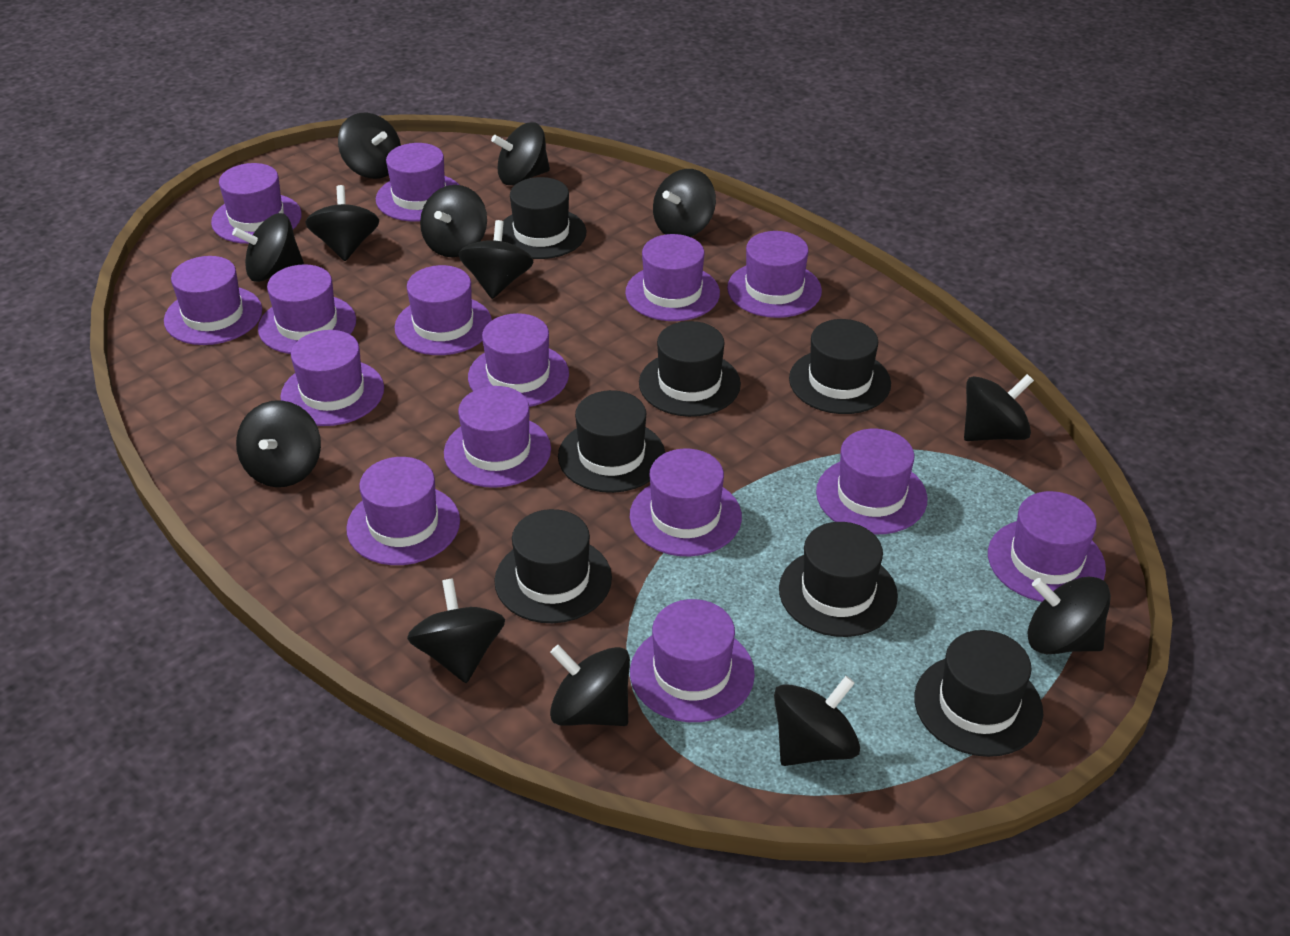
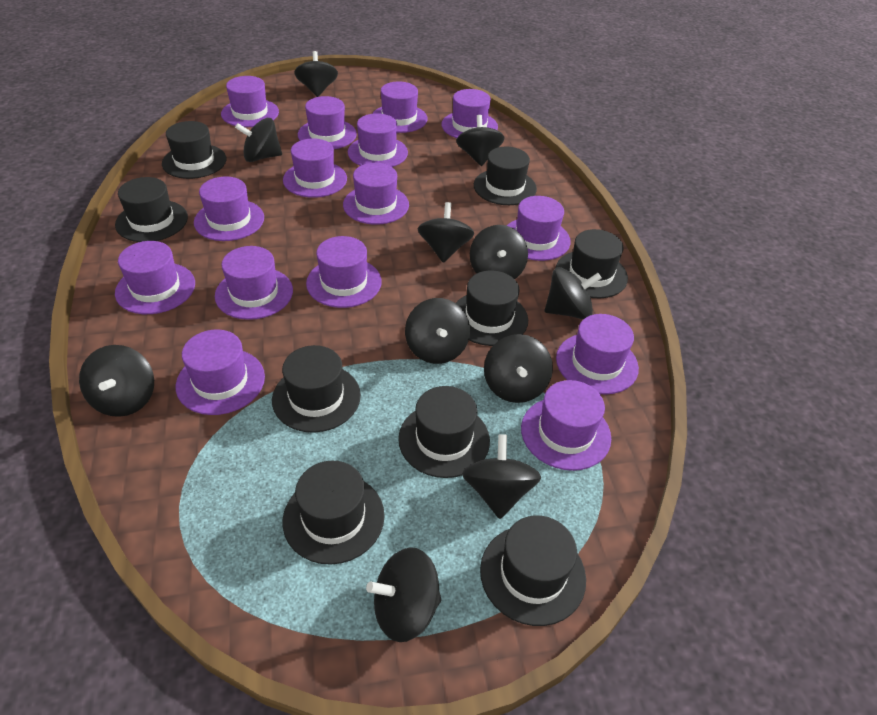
black hat: 7 -> 9
black spinning top: 13 -> 11

